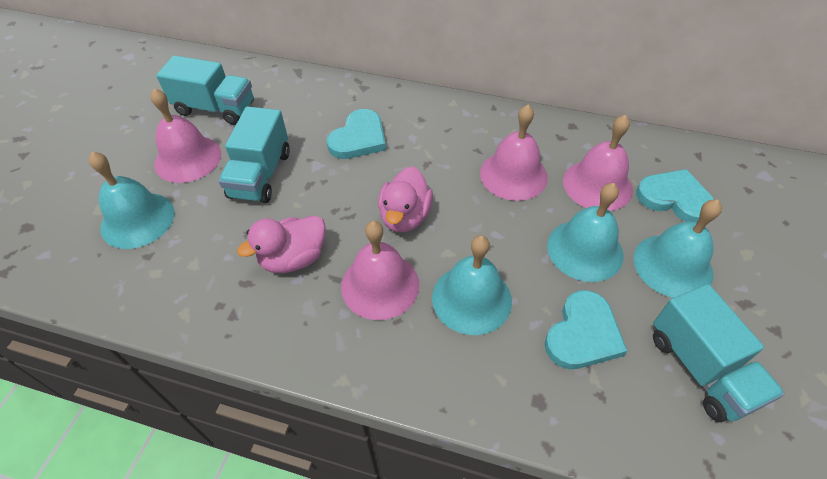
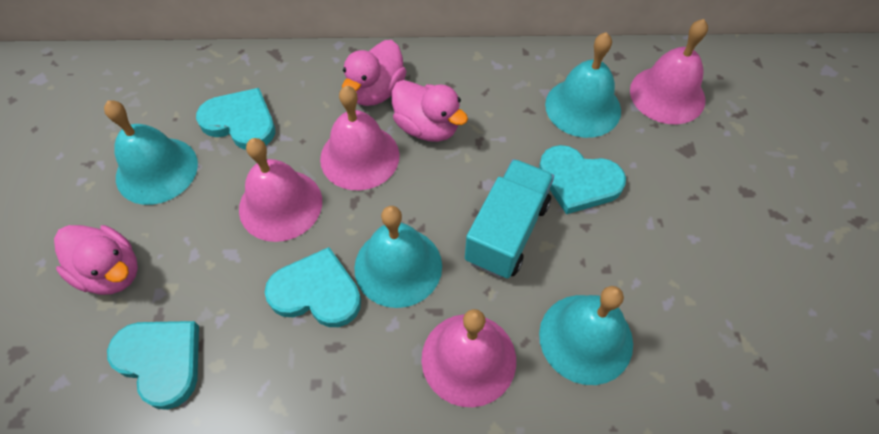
pink duck: 2 -> 3
turquoise heart: 3 -> 4
turquoise truck: 3 -> 1

